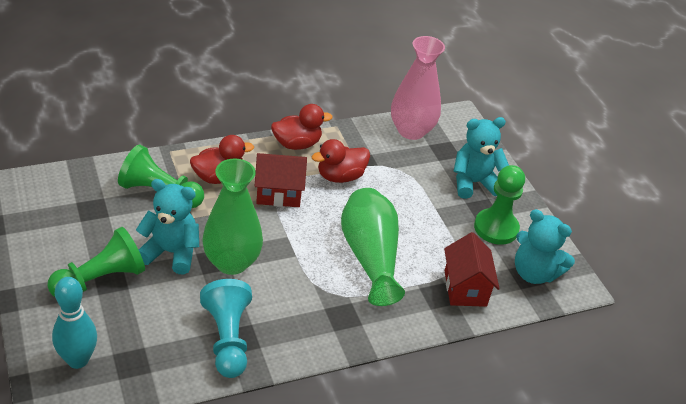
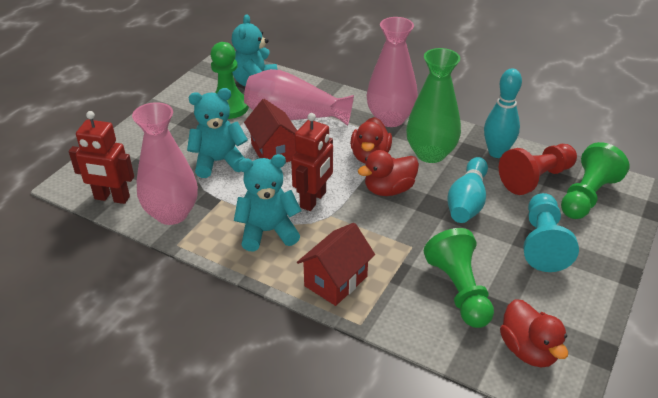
green vase: 2 -> 1
pink vase: 1 -> 3
red pawn: 0 -> 1
red robot: 0 -> 2
turquoise bowling pin: 1 -> 2

